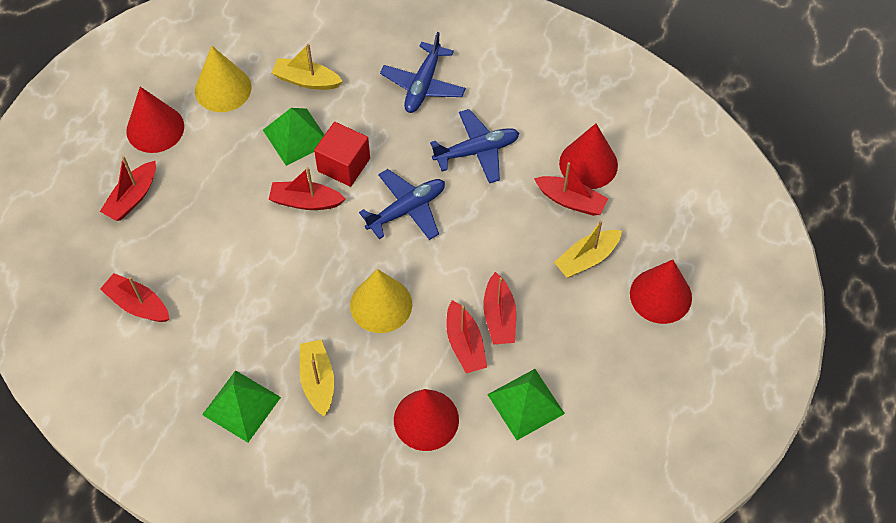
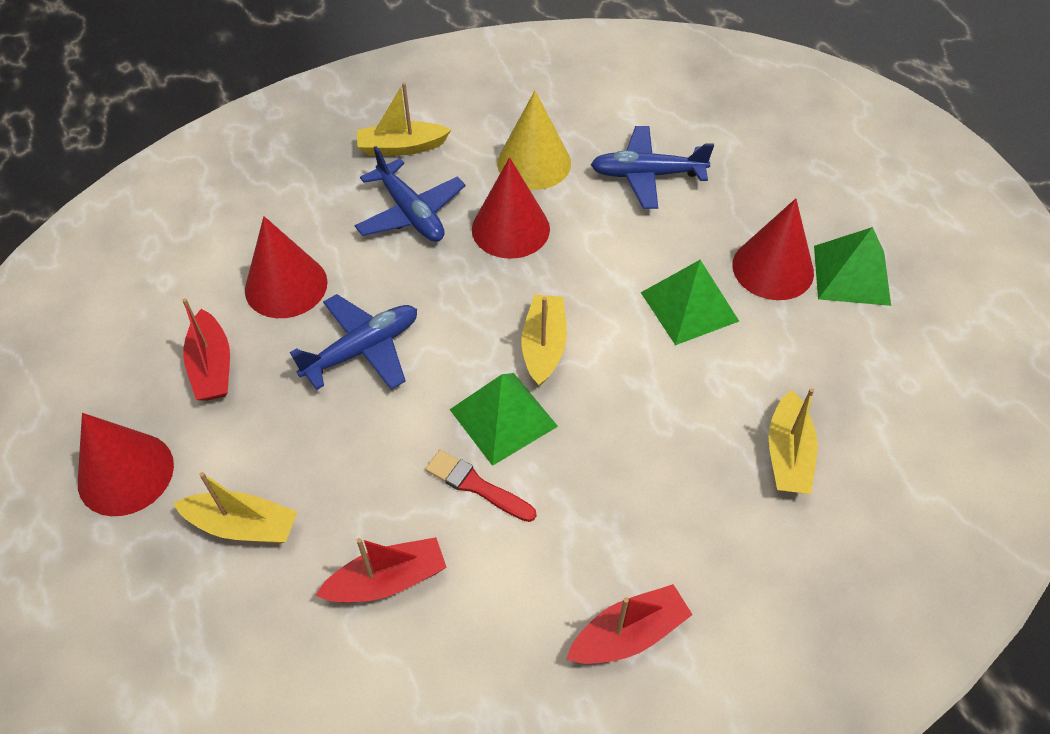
red boat: 6 -> 3
red brush: 0 -> 1
red cube: 1 -> 0
yellow boat: 3 -> 4
yellow cone: 2 -> 1

